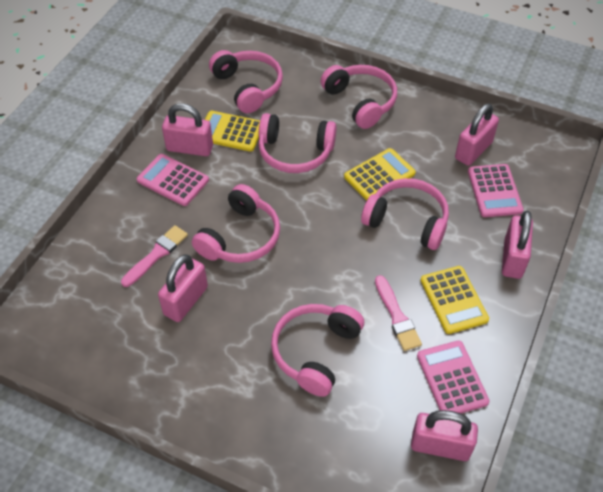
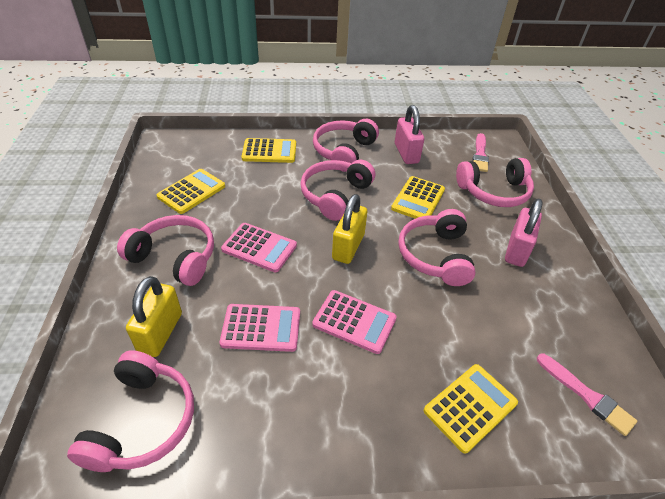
pink padlock: 5 -> 2
yellow calculator: 3 -> 4
yellow padlock: 0 -> 2

